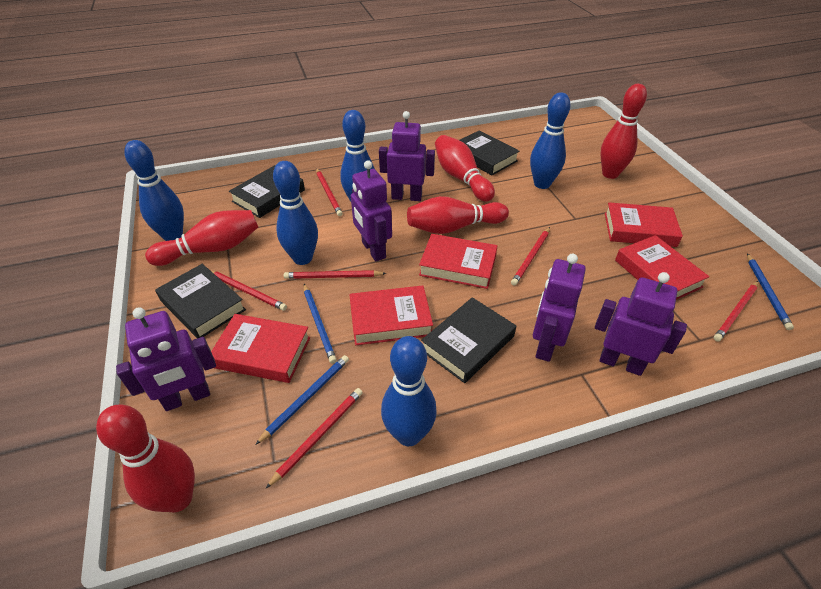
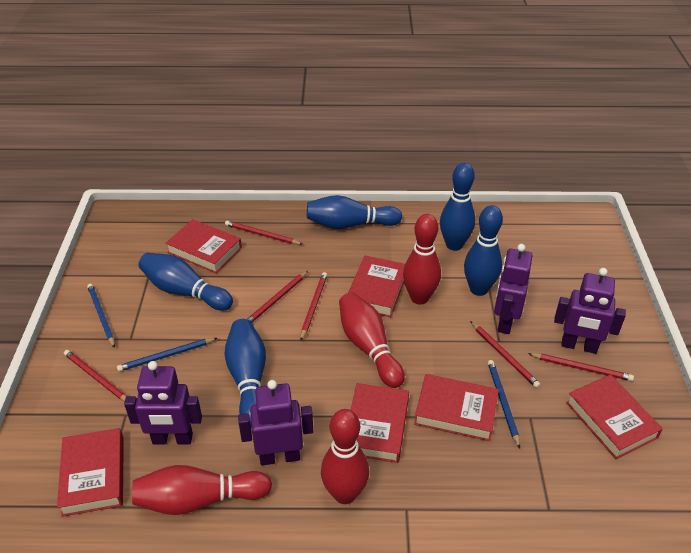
black book: 4 -> 0
purple robot: 5 -> 4
red book: 5 -> 6
red bowling pin: 5 -> 4

